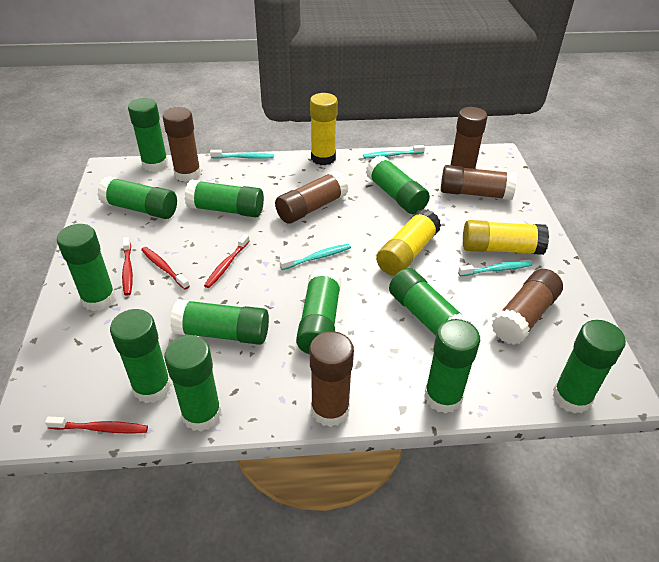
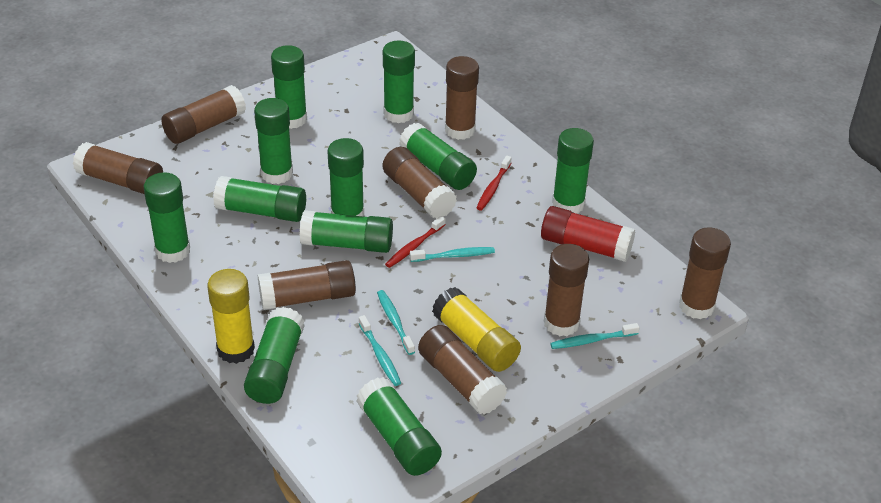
brown glue stick: 6 -> 8
green glue stick: 12 -> 11
red glue stick: 0 -> 1
red toothbrush: 4 -> 2
yellow glue stick: 3 -> 2

